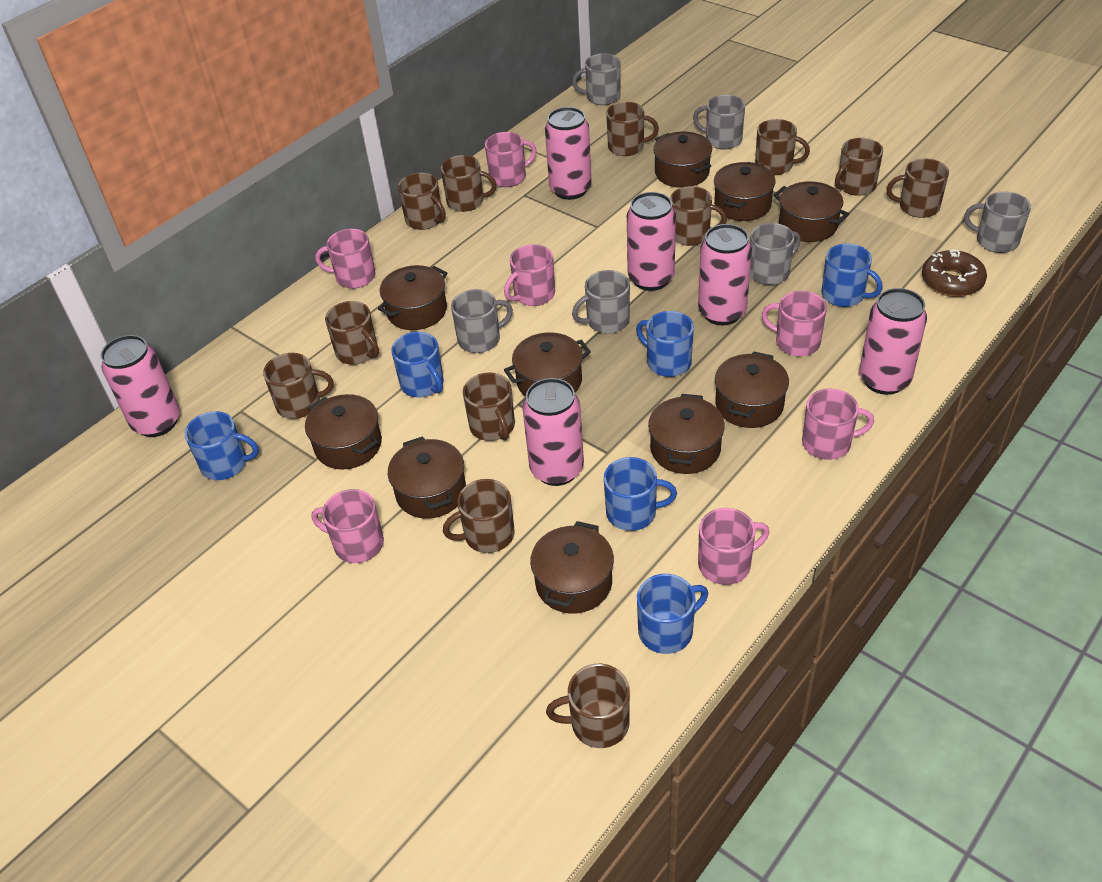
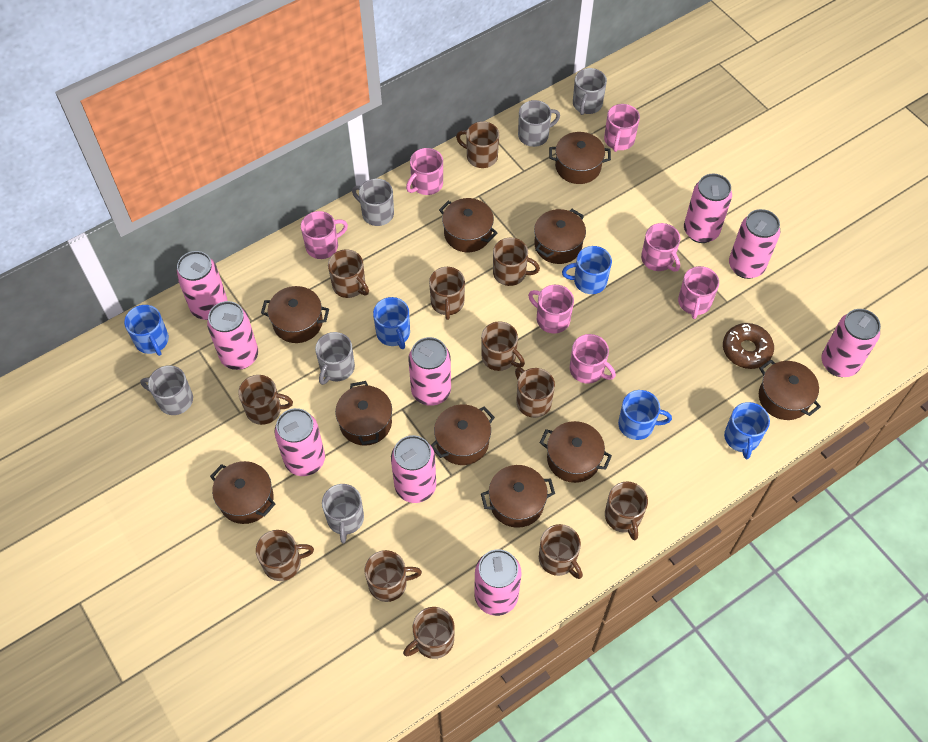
blue mug: 6 -> 5
pink can: 6 -> 9

